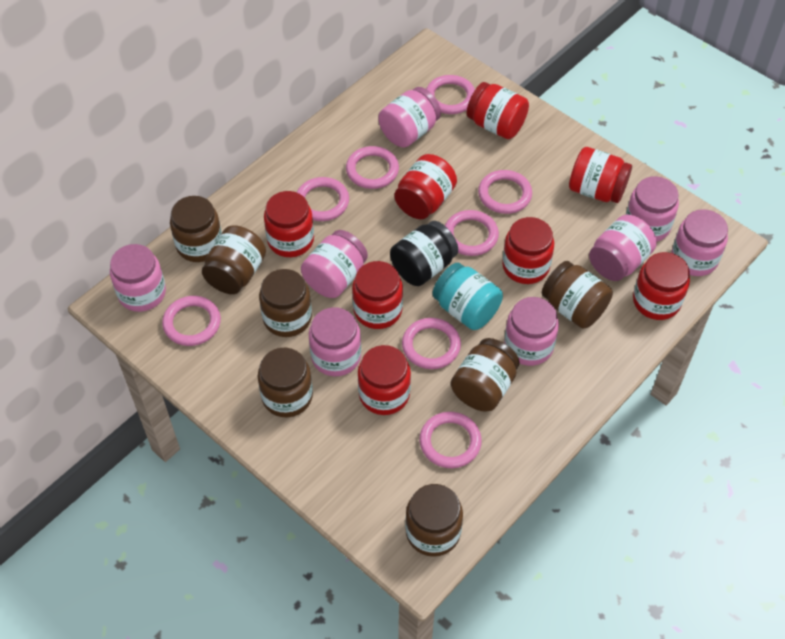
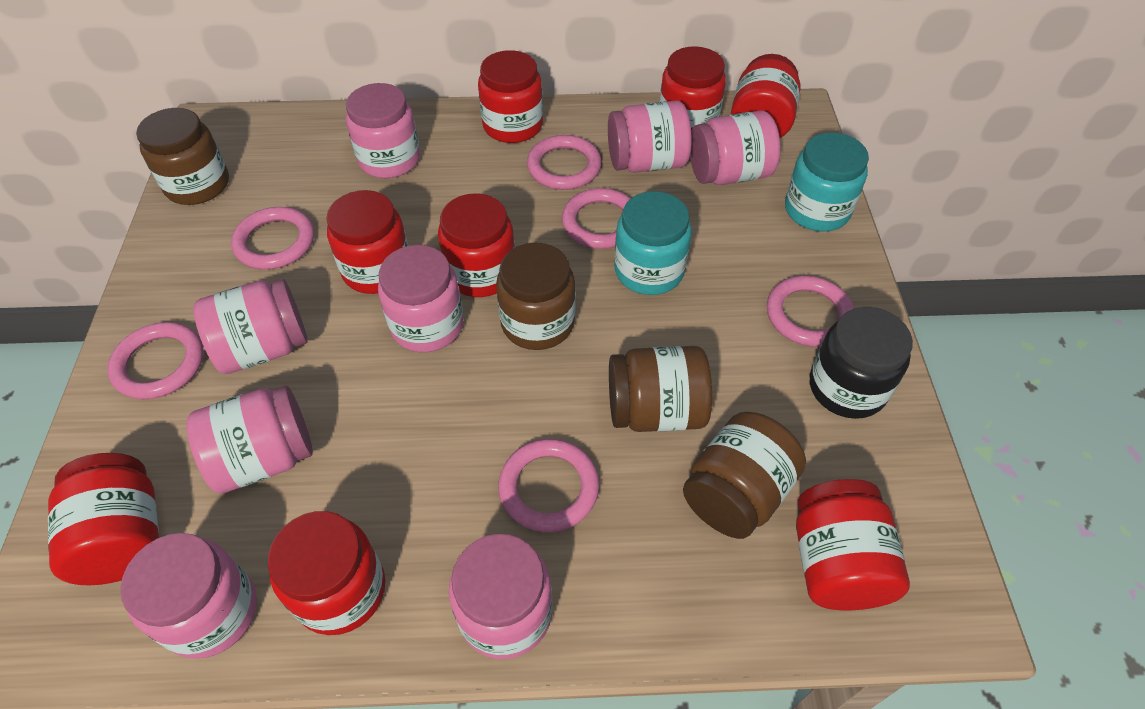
brown jar: 7 -> 4
pink ring: 8 -> 6
turquoise jar: 1 -> 2

